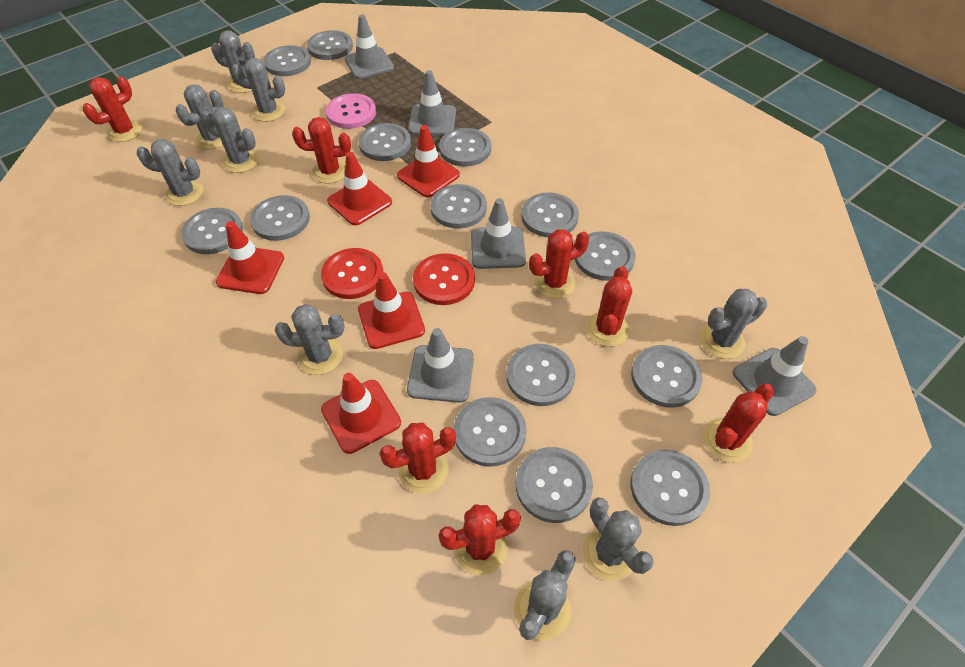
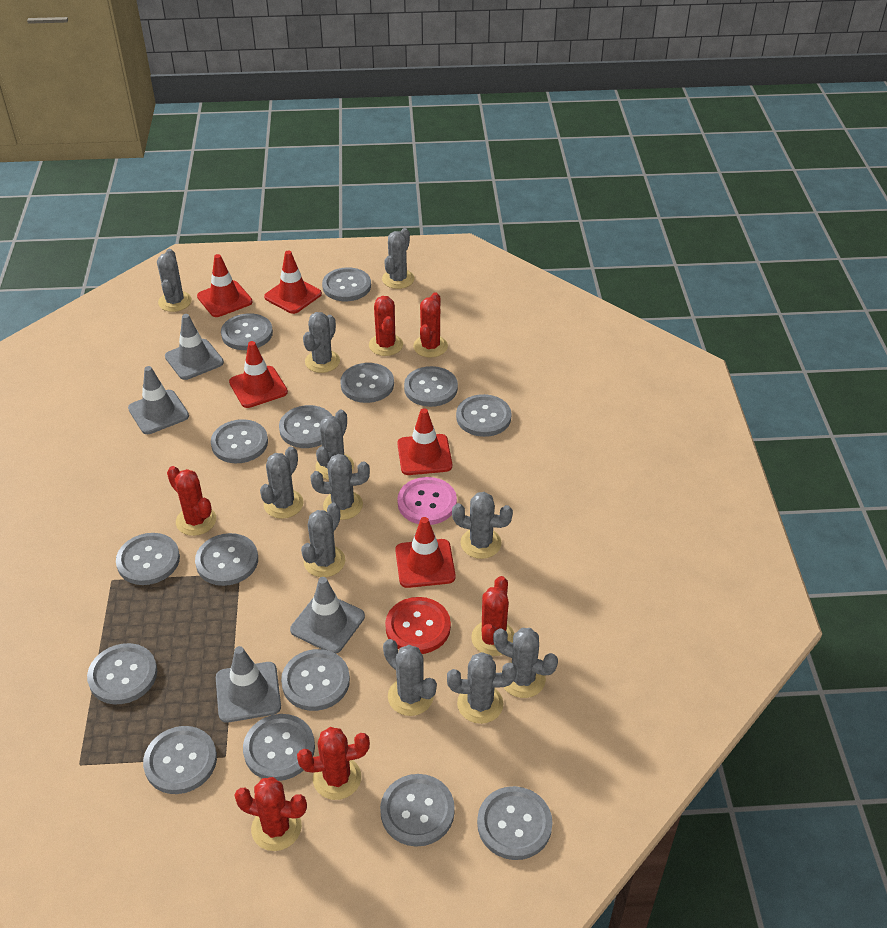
grey button: 14 -> 15
grey cactus: 9 -> 11
grey traffic cone: 5 -> 4
red button: 2 -> 1
red cactus: 7 -> 6

